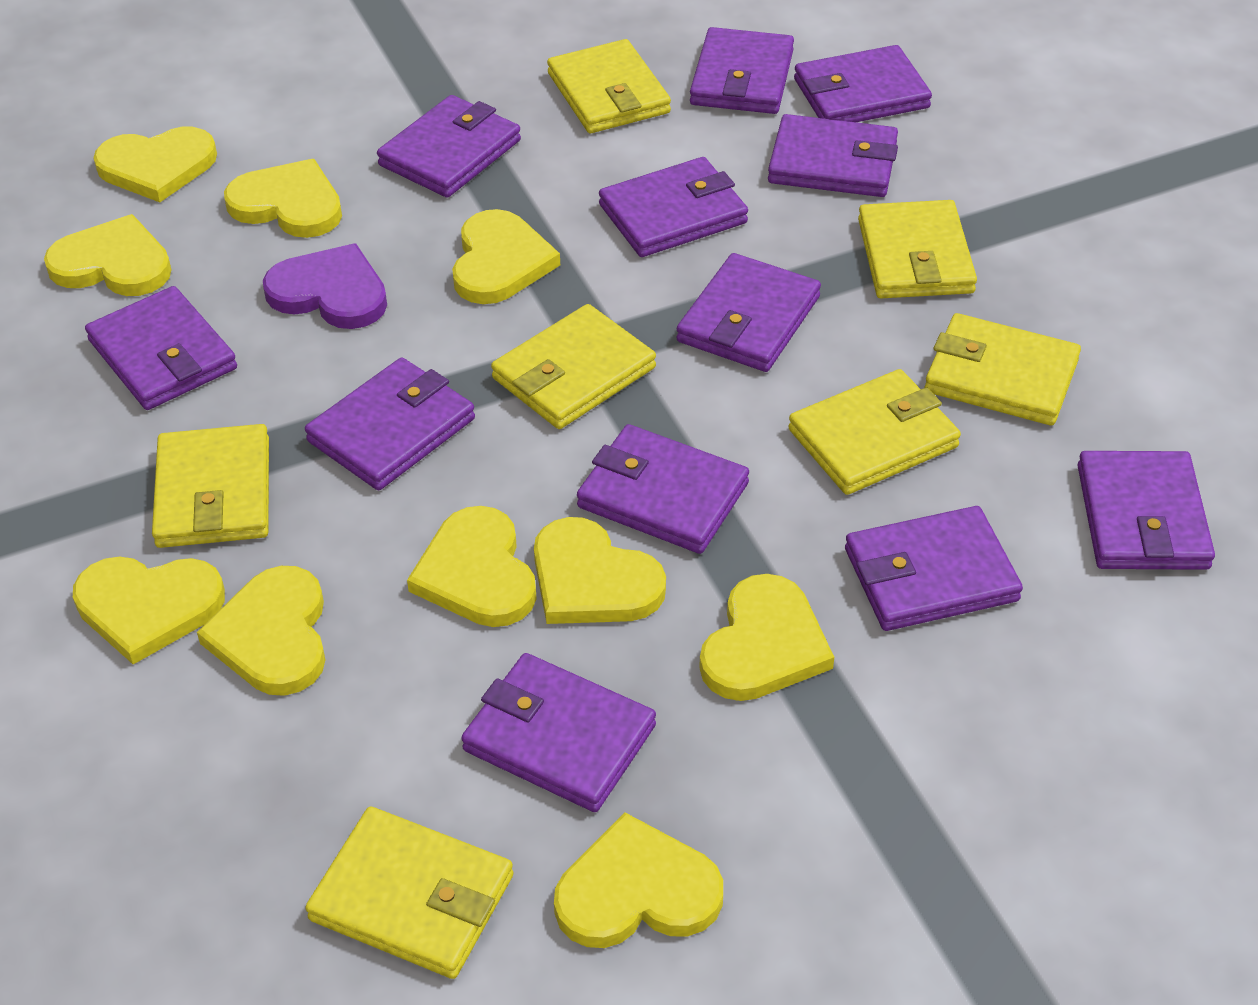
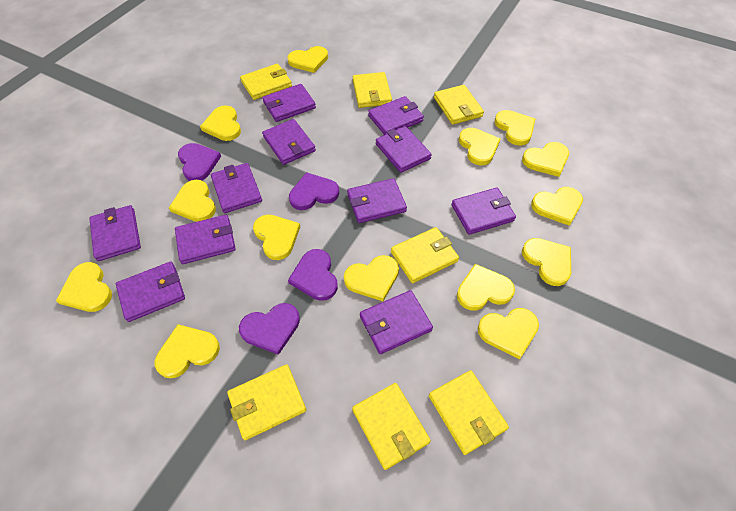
purple heart: 1 -> 4
purple wallet: 12 -> 11
yellow heart: 10 -> 14

